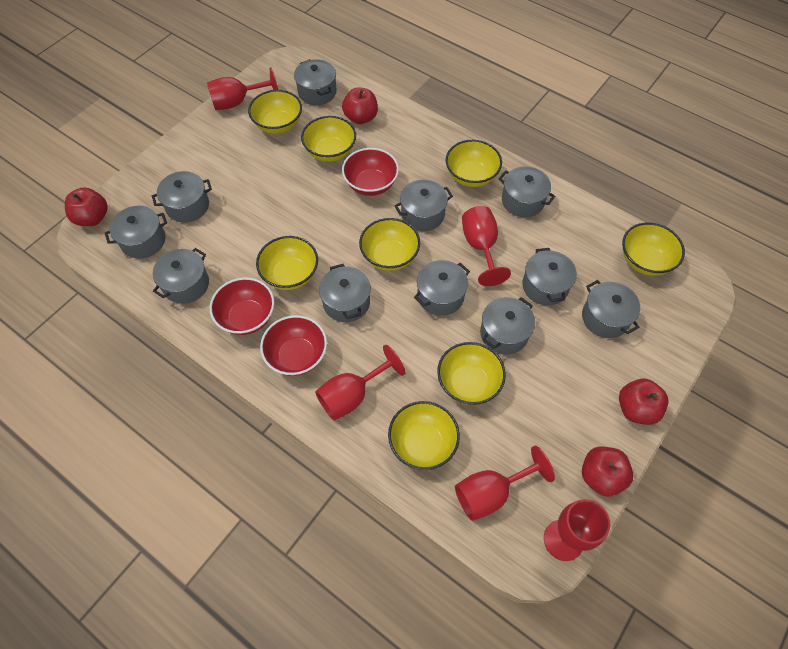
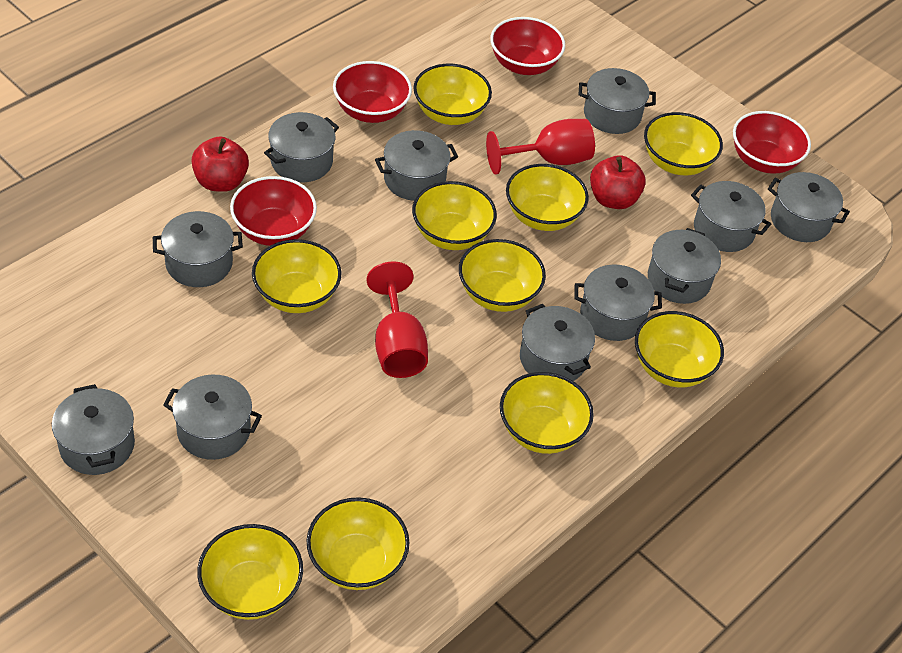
red apple: 4 -> 2
red bowl: 3 -> 4
red goblet: 5 -> 2
yellow bowl: 8 -> 10

